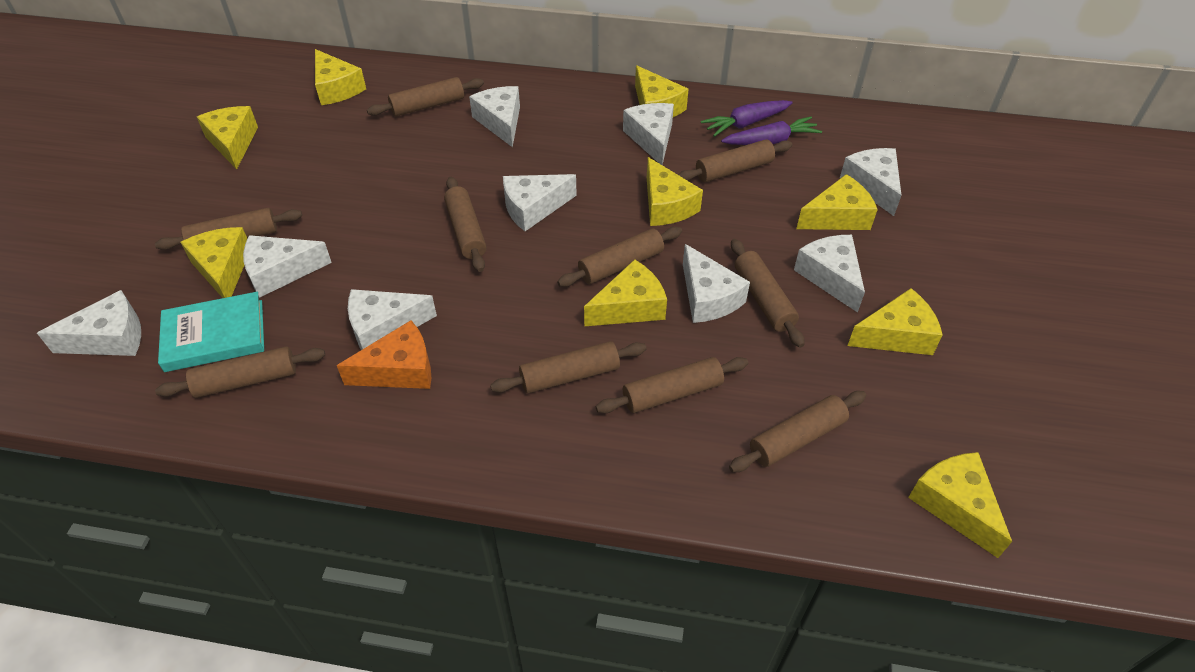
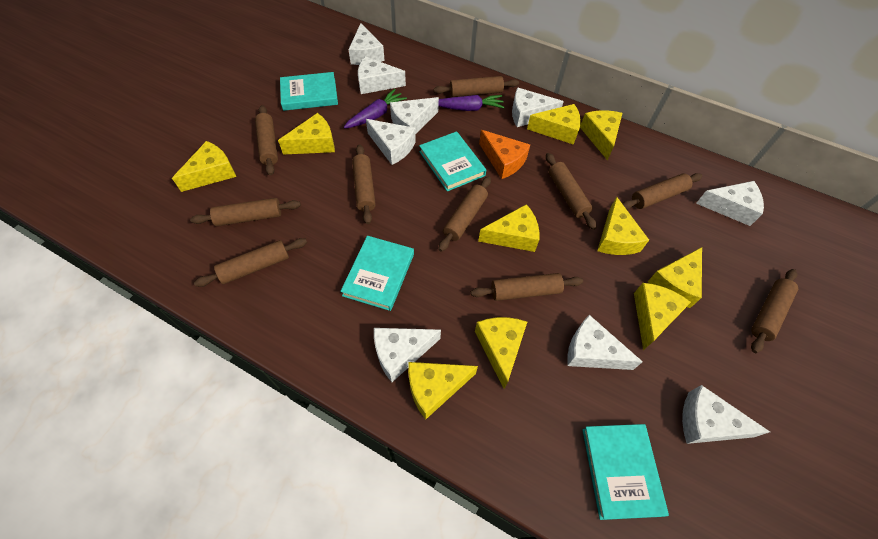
turquoise book: 1 -> 4
yellow cheese: 9 -> 10

